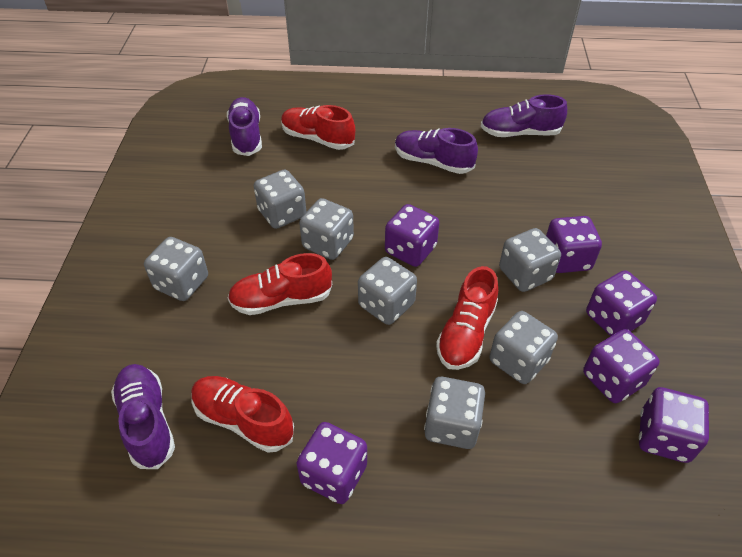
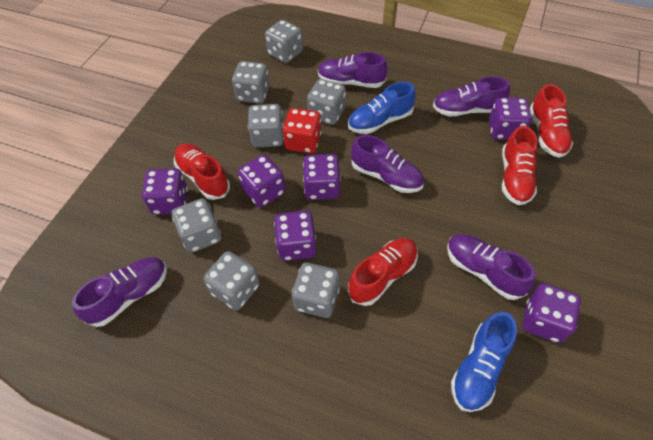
blue shoe: 0 -> 2
purple shoe: 4 -> 5
red dice: 0 -> 1

